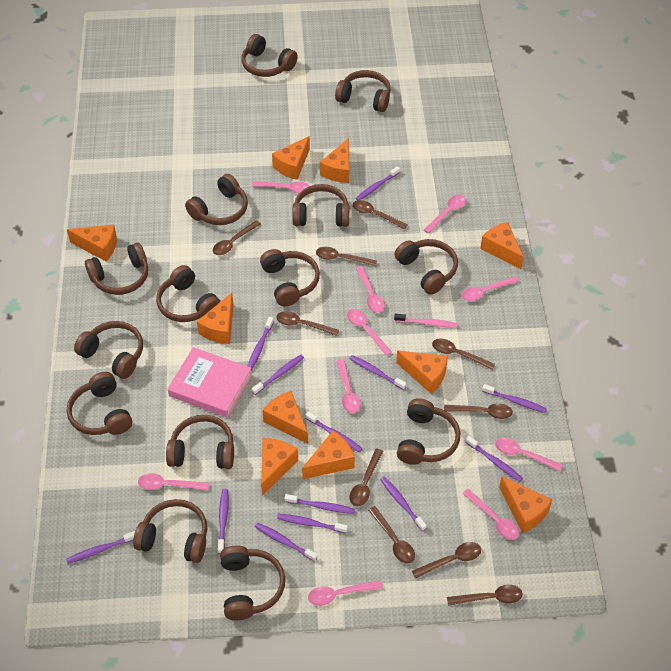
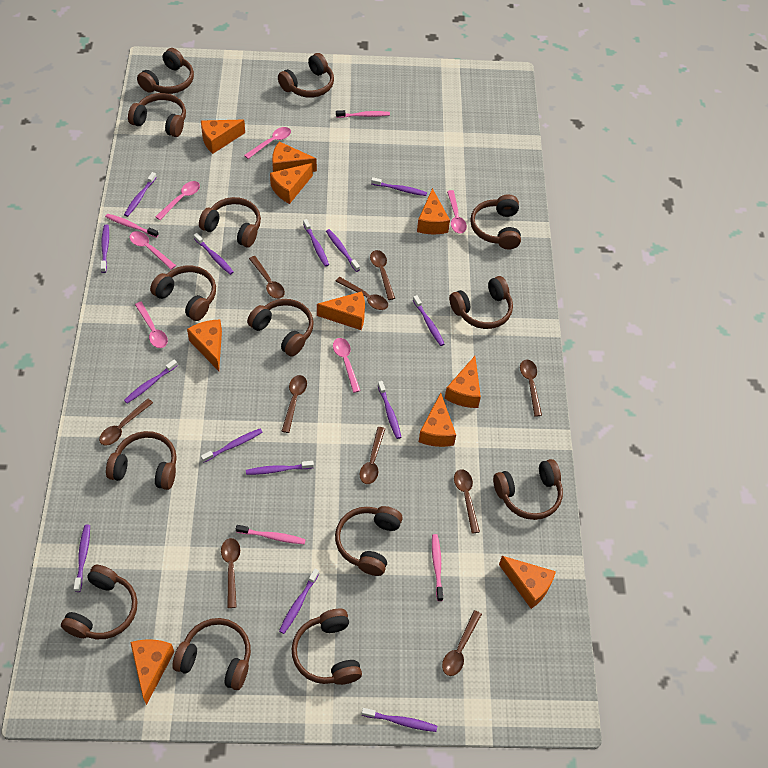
pink book: 1 -> 0
pink spoon: 10 -> 6
pink toothbrush: 1 -> 4
purple toothbrush: 13 -> 14

